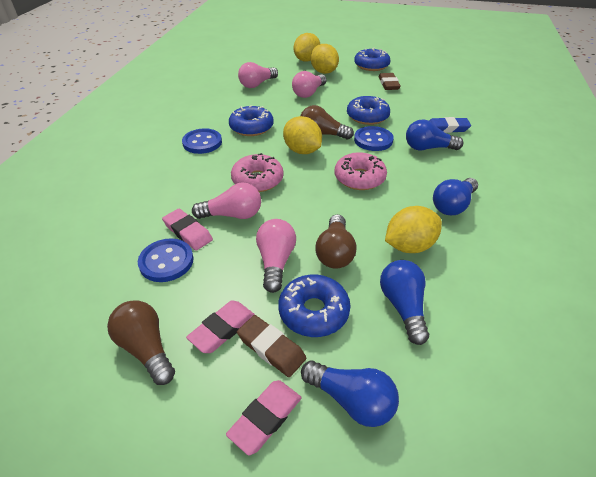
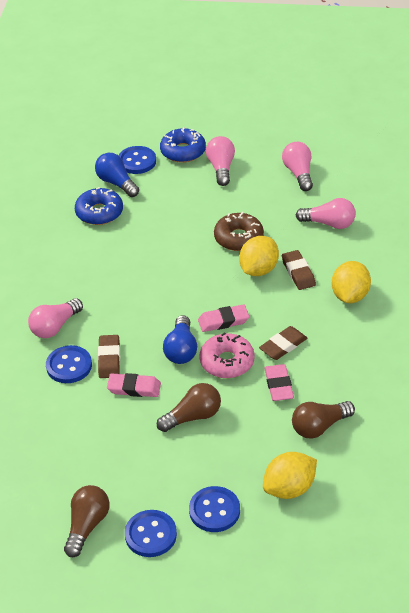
blue button: 3 -> 4
blue donut: 4 -> 2
blue eraser: 1 -> 0
blue light bulb: 4 -> 2
brown donut: 0 -> 1
brown eraser: 2 -> 3
pink donut: 2 -> 1
yellow lemon: 4 -> 3

